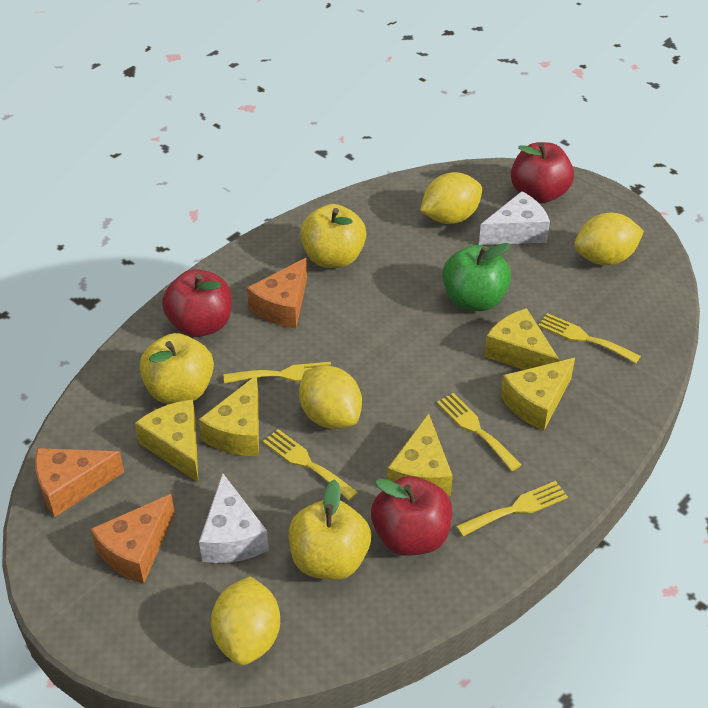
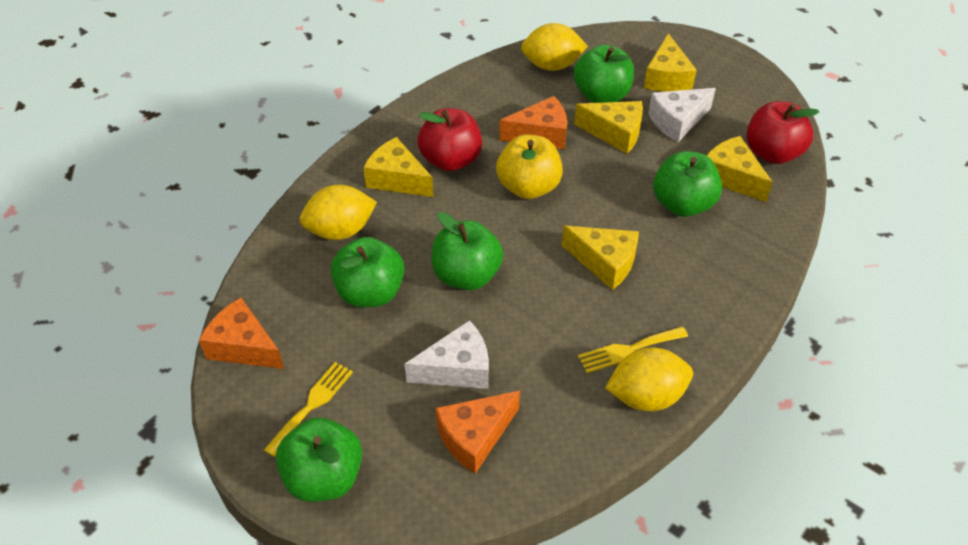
green apple: 1 -> 5
red apple: 3 -> 2
yellow apple: 3 -> 1
yellow fork: 5 -> 2
yellow lemon: 4 -> 3

